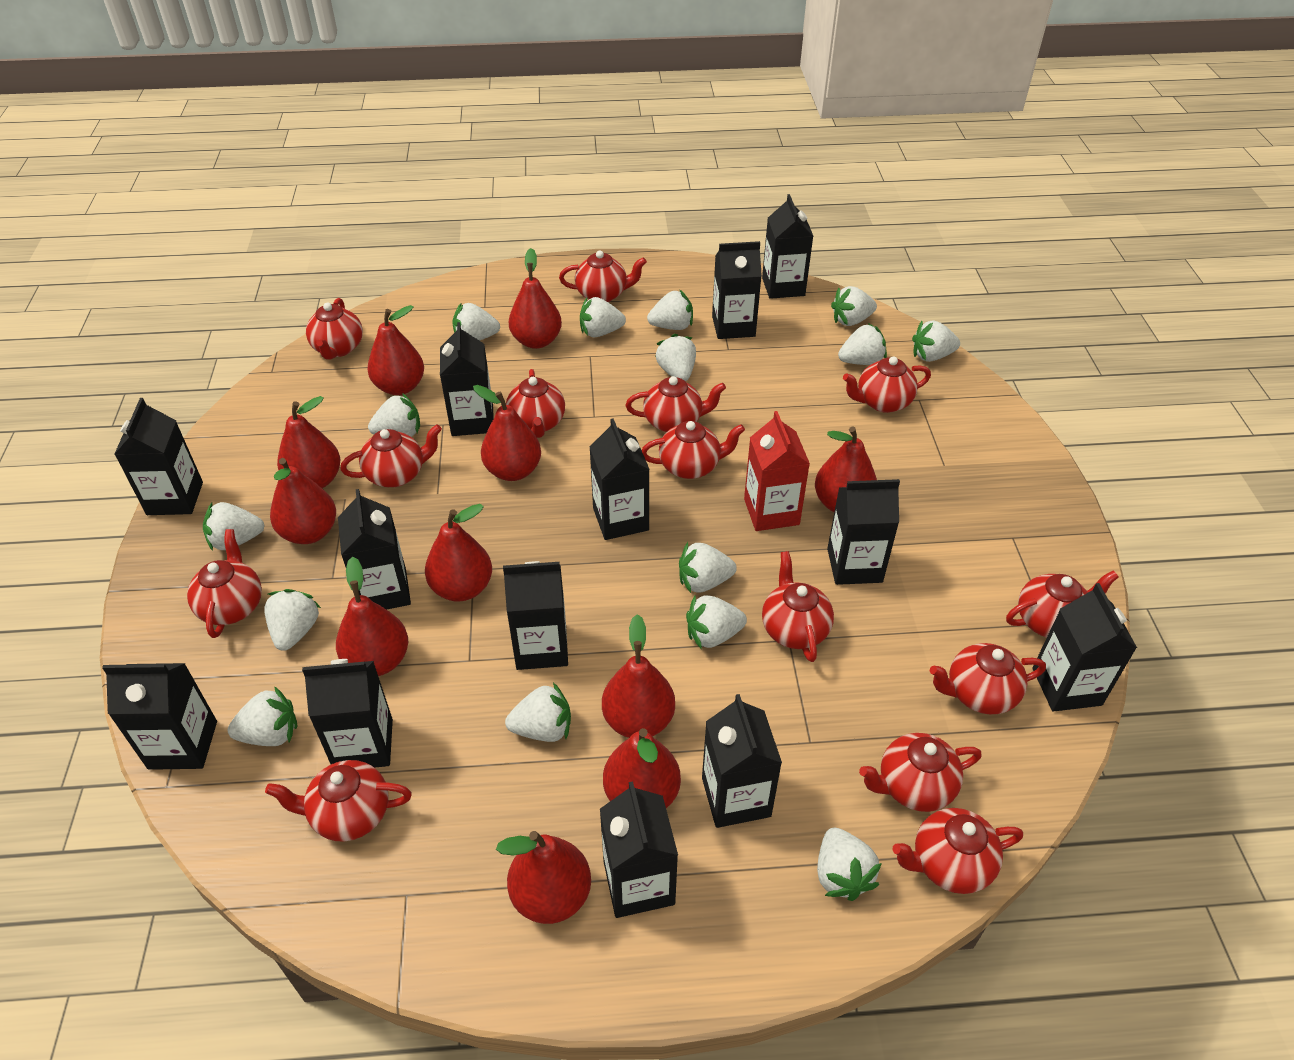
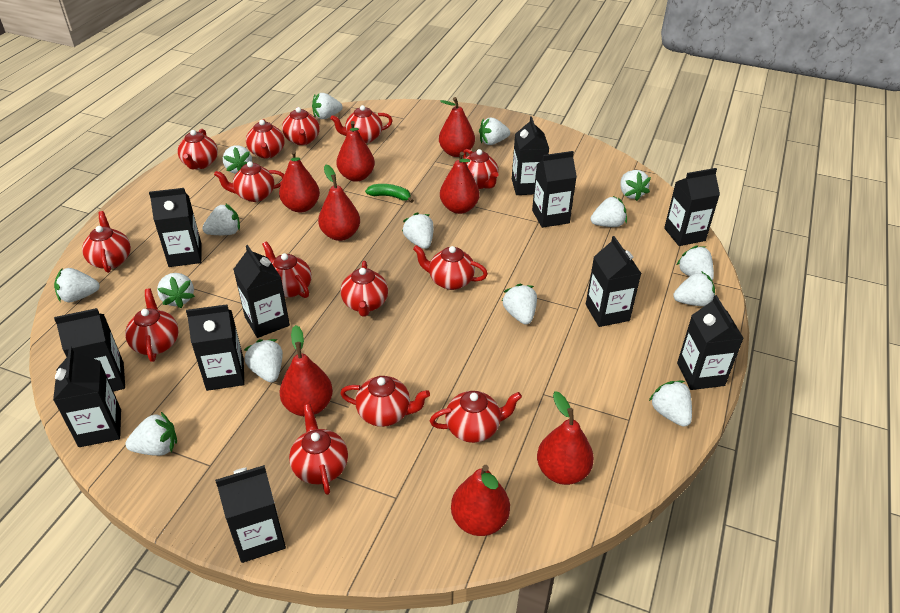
black carton: 13 -> 11
green banana: 0 -> 1
red carton: 1 -> 0
red pear: 11 -> 8

